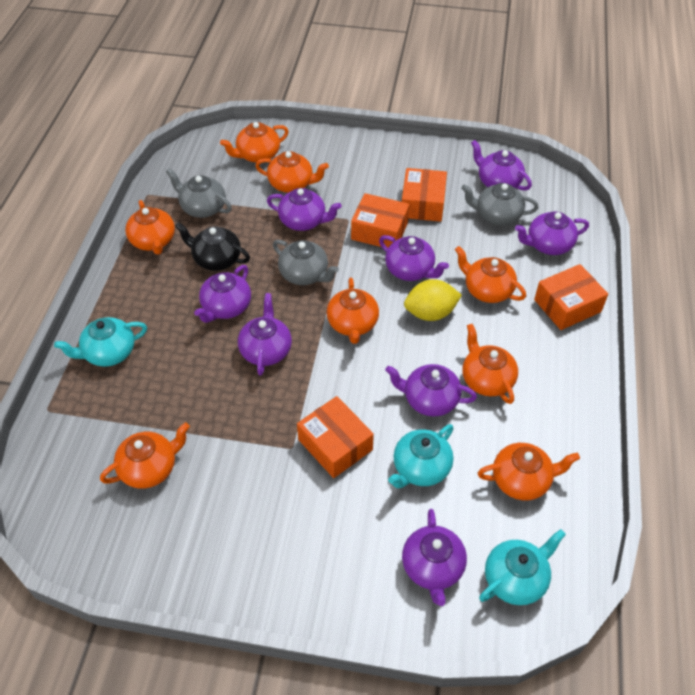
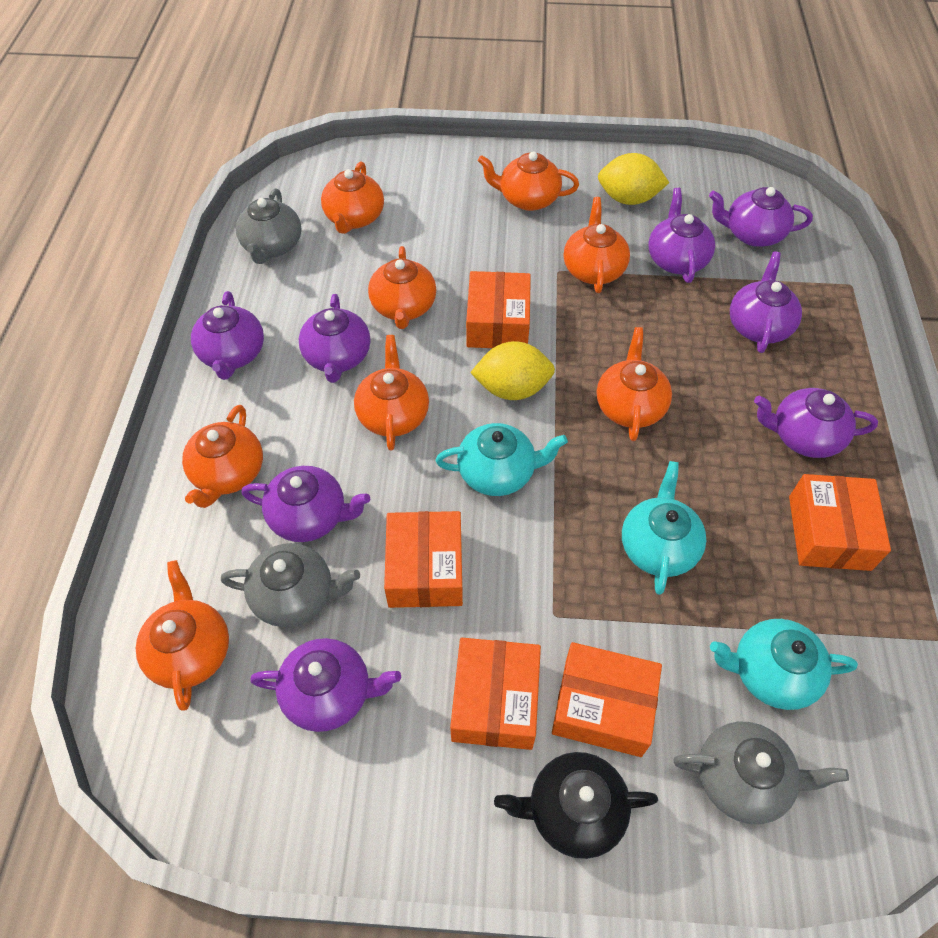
orange box: 4 -> 5
yellow lemon: 1 -> 2

